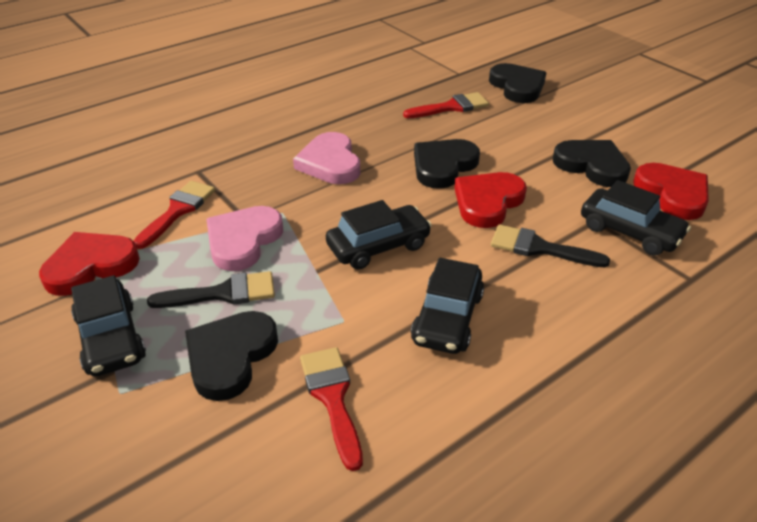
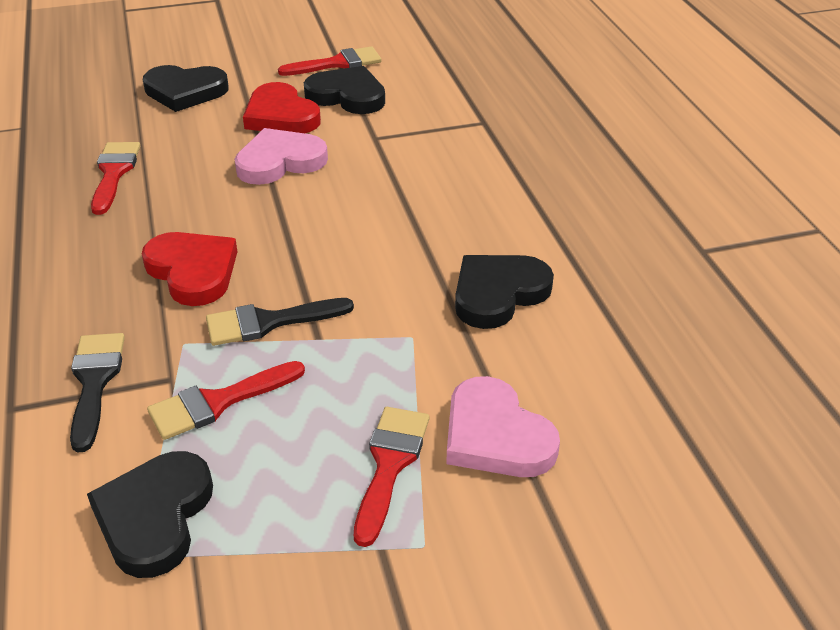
black car: 4 -> 0
red brush: 3 -> 4
red heart: 3 -> 2

